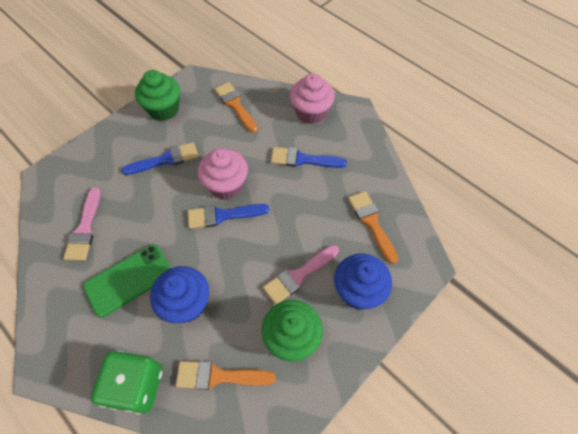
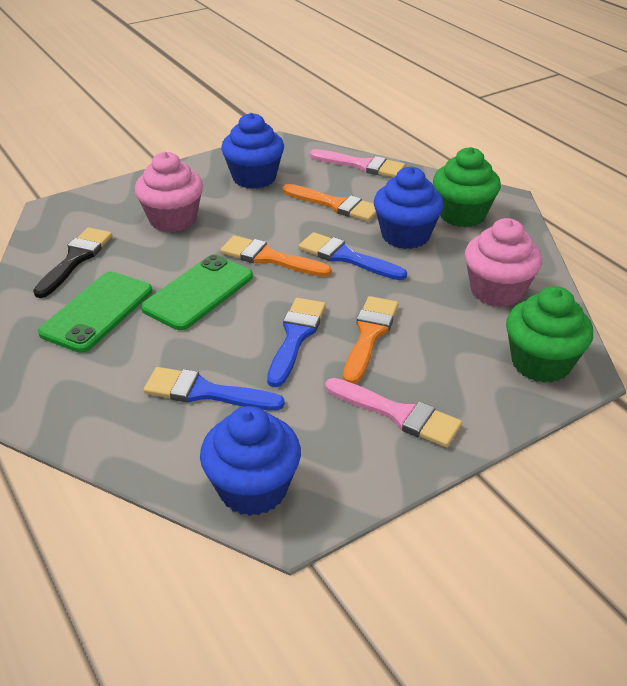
black brush: 0 -> 1
blue cupcake: 2 -> 3
green dice: 1 -> 0
green phone: 1 -> 2

